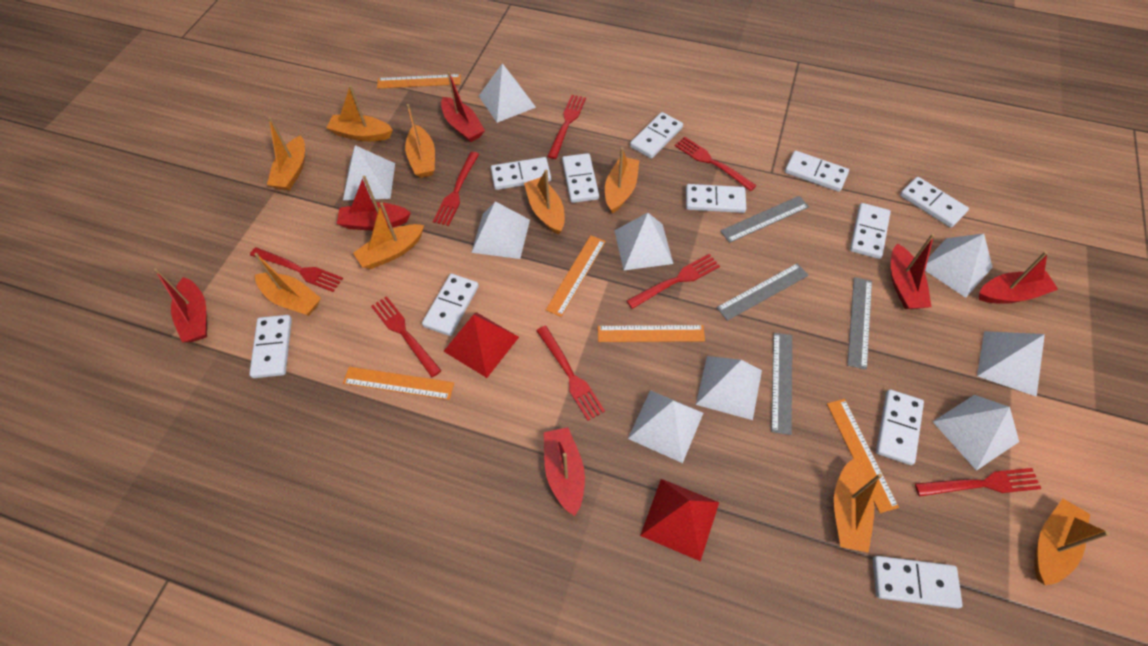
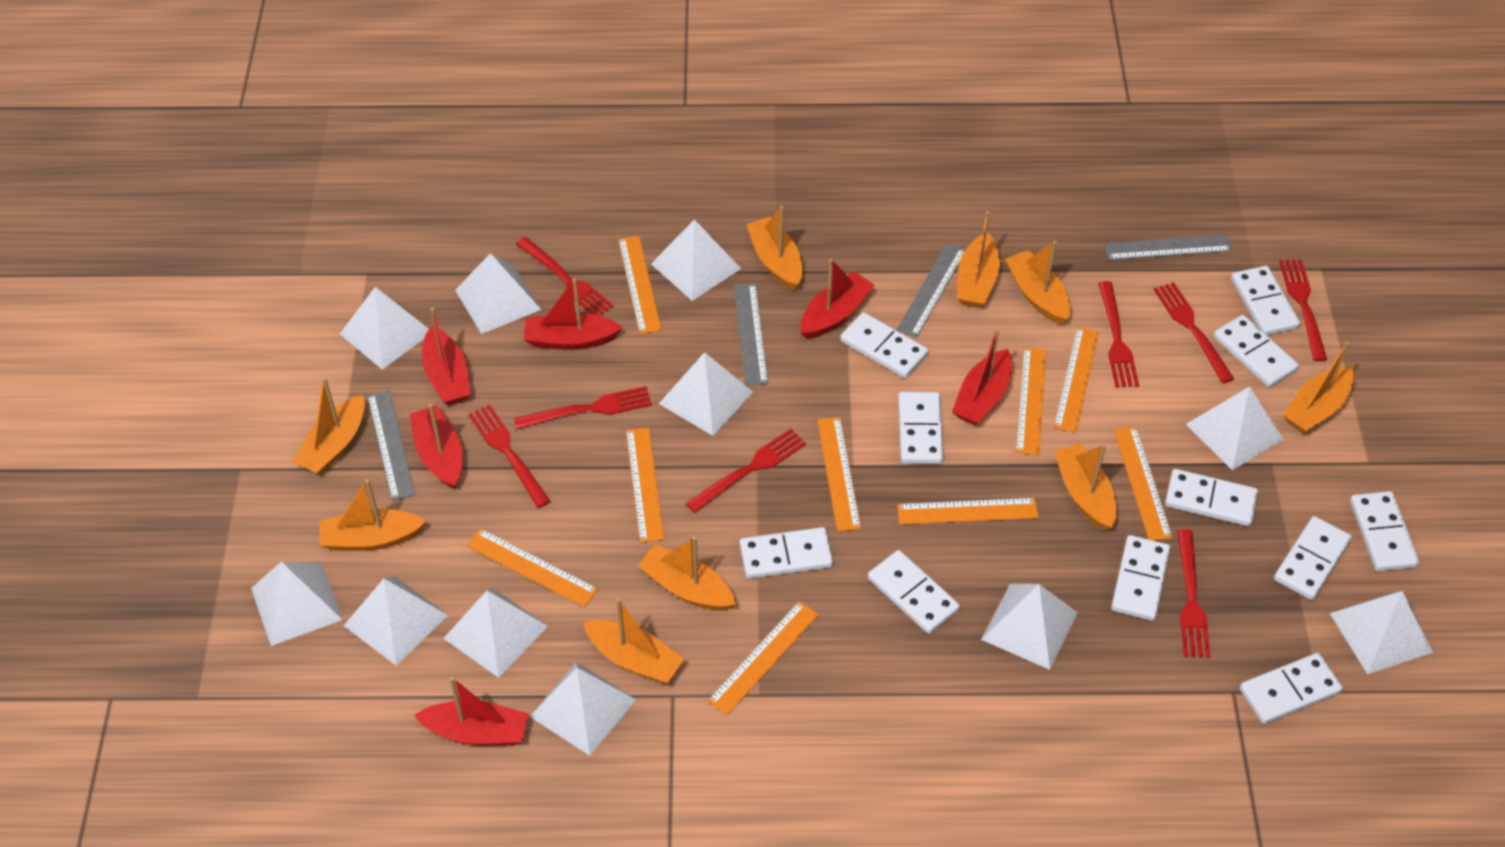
orange ruler: 5 -> 9
red pyramid: 2 -> 0
white pyramid: 9 -> 11

